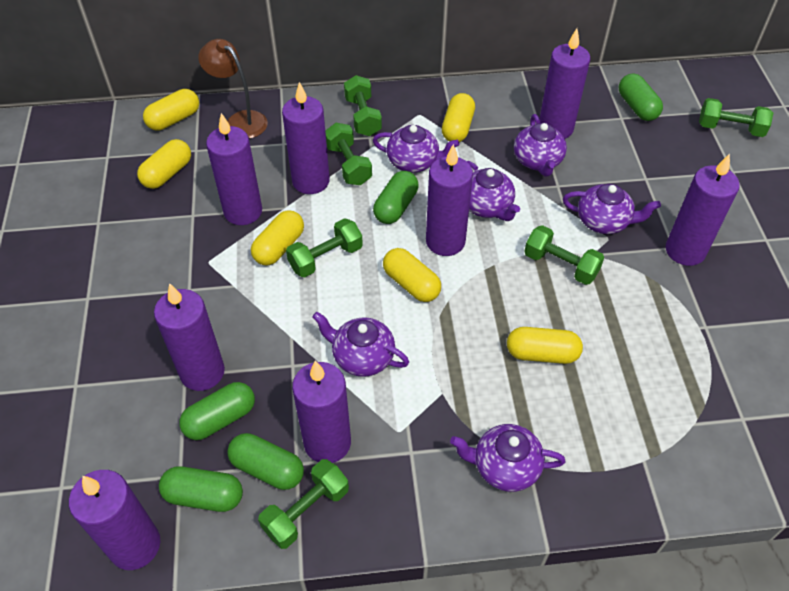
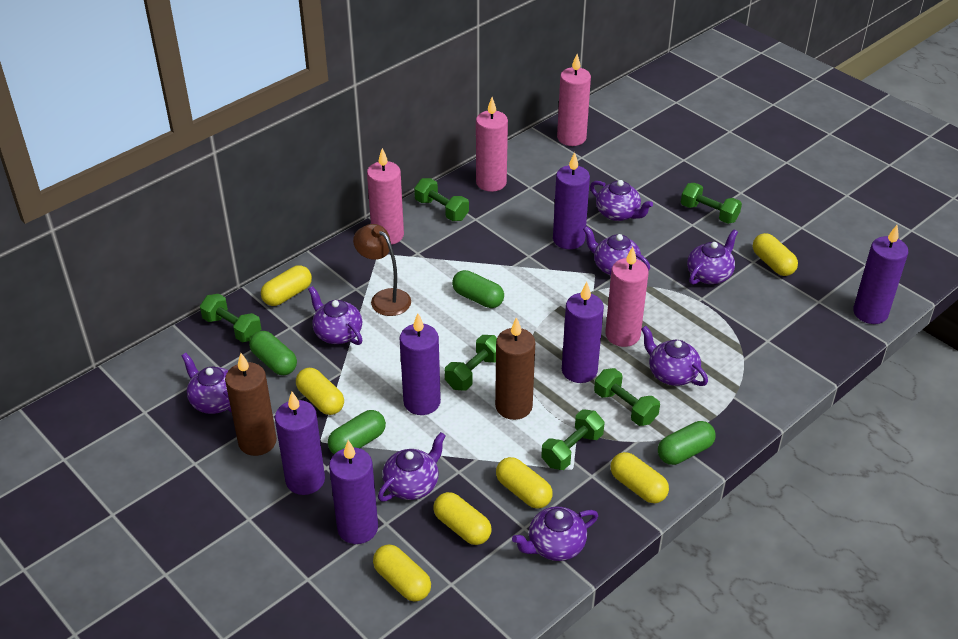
brown candle: 0 -> 2
green capsule: 5 -> 4
pink candle: 0 -> 4
purple candle: 8 -> 6
purple teapot: 6 -> 8
yellow capsule: 6 -> 7

